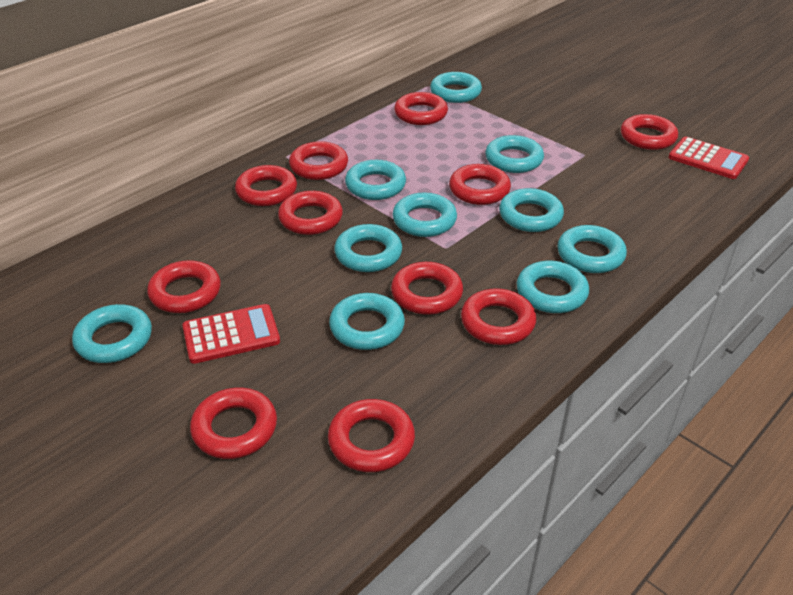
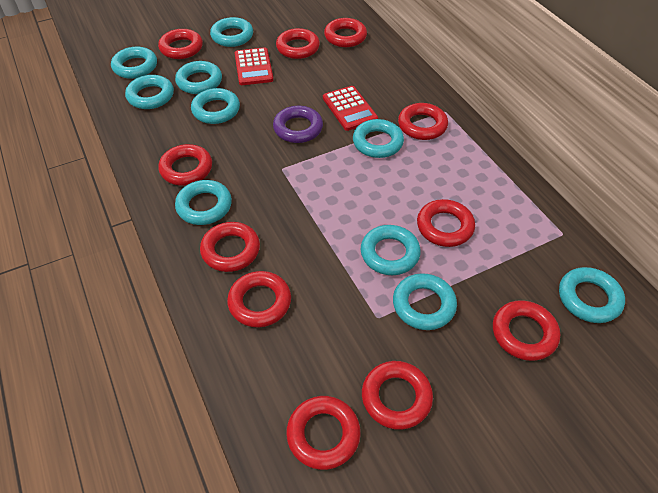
purple ring: 0 -> 1

